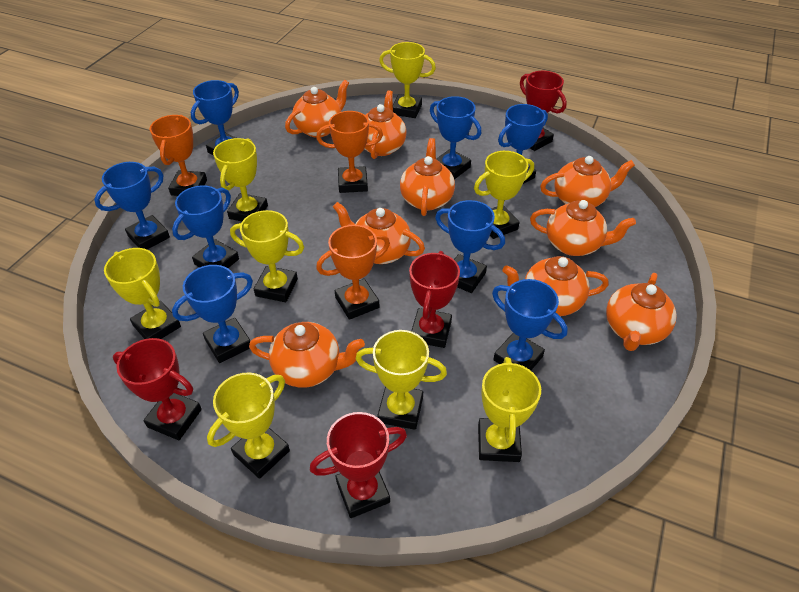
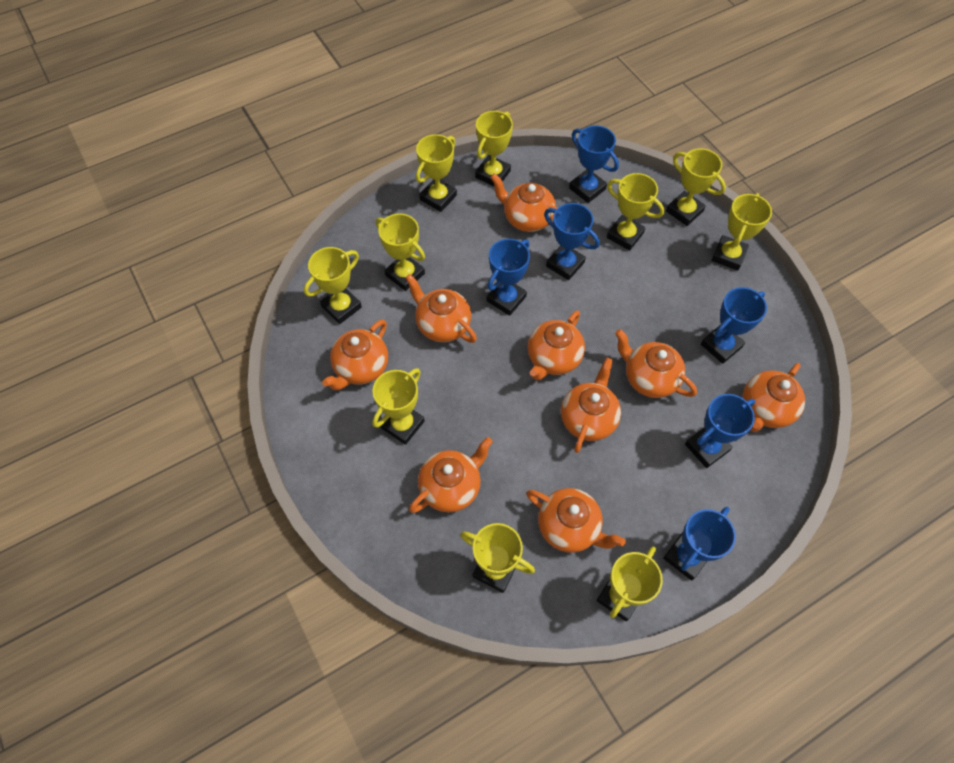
blue trophy: 8 -> 6
orange trophy: 3 -> 0
red trophy: 4 -> 0
yellow trophy: 8 -> 10

